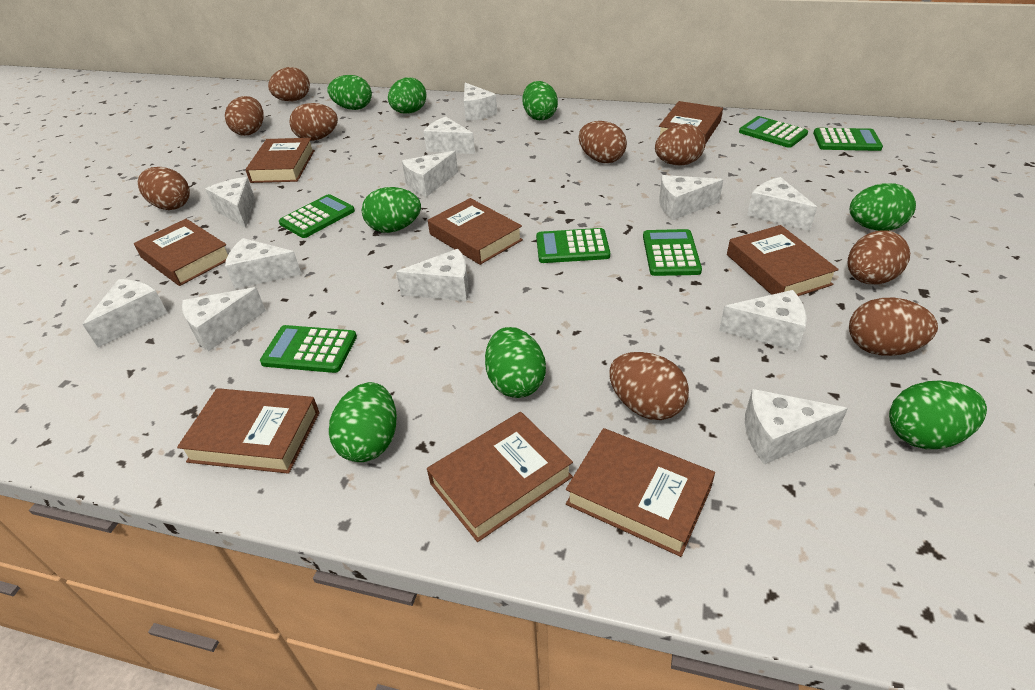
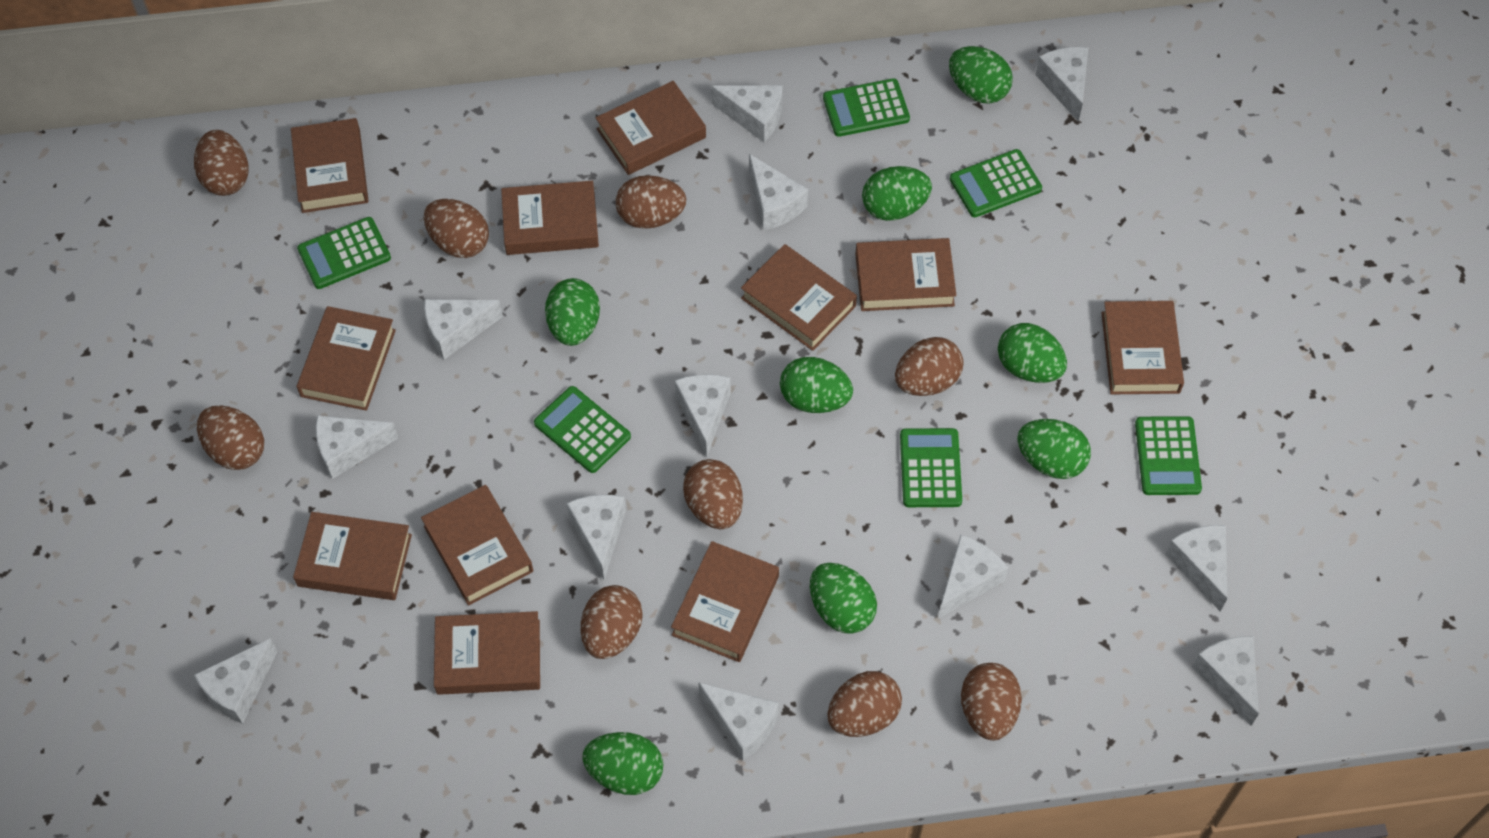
brown book: 8 -> 11

